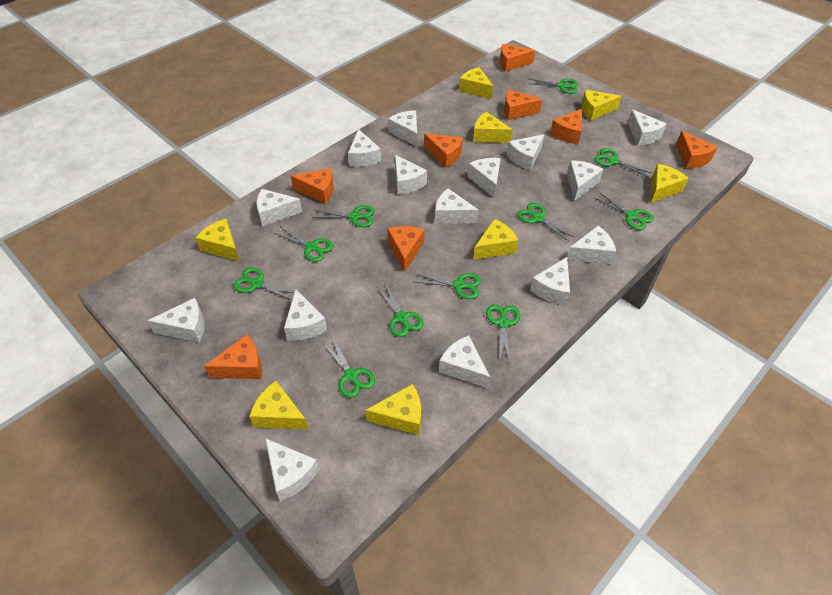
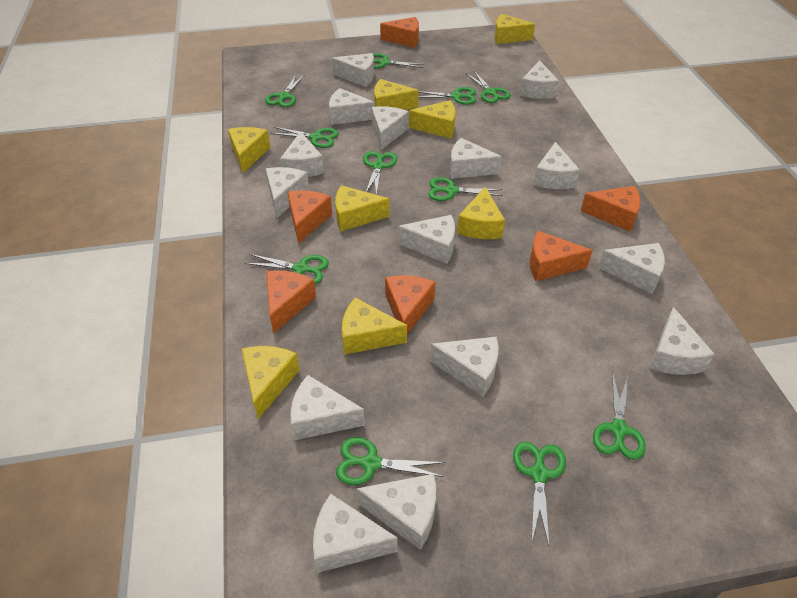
orange cheese: 8 -> 6

